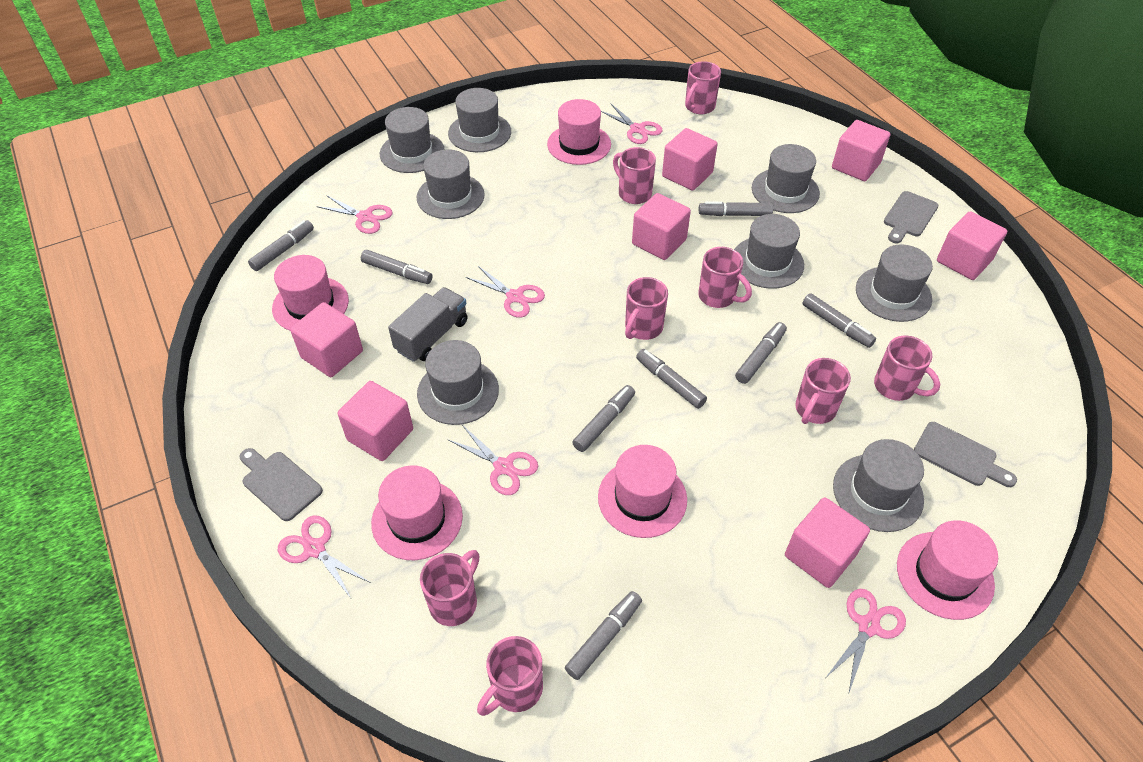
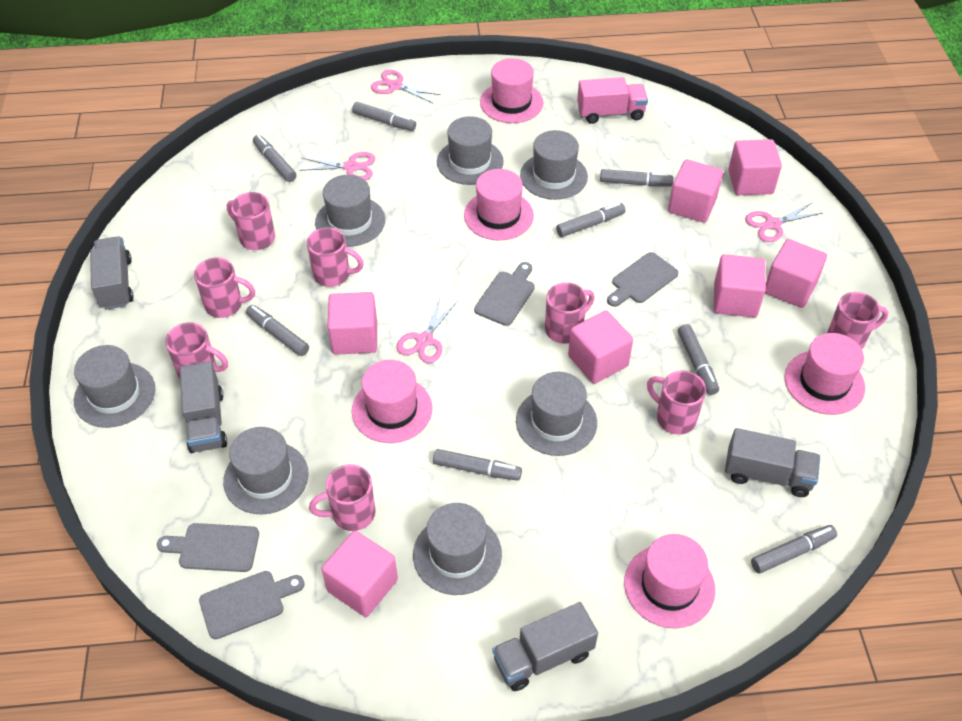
grey cutting board: 3 -> 4
grey hat: 8 -> 7
grey truck: 1 -> 4
pink scissors: 6 -> 4
pink truck: 0 -> 1

